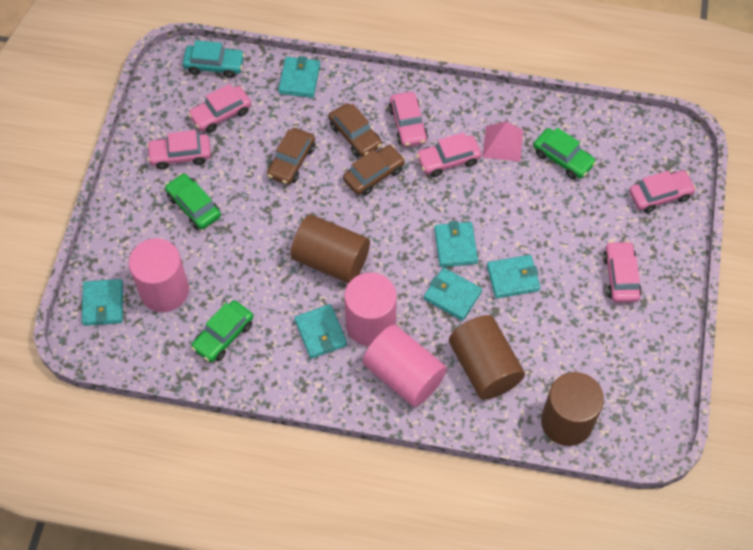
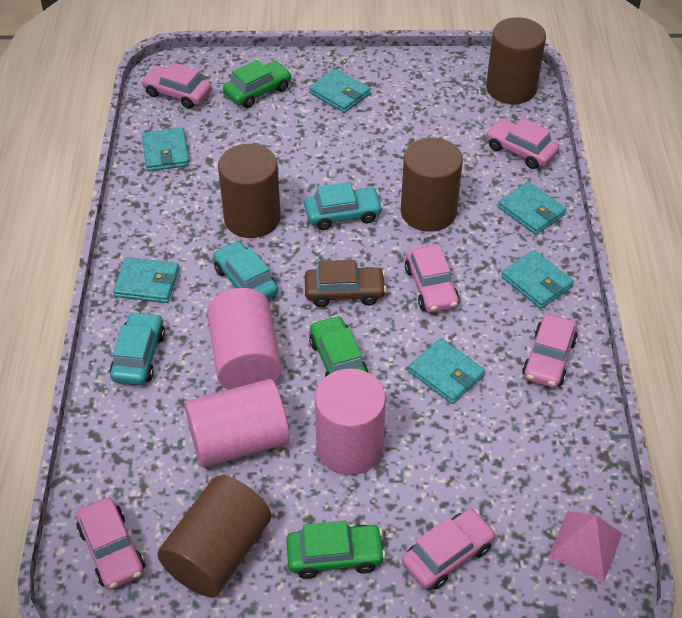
brown car: 3 -> 1
brown cylinder: 3 -> 4
turquoise car: 1 -> 3

